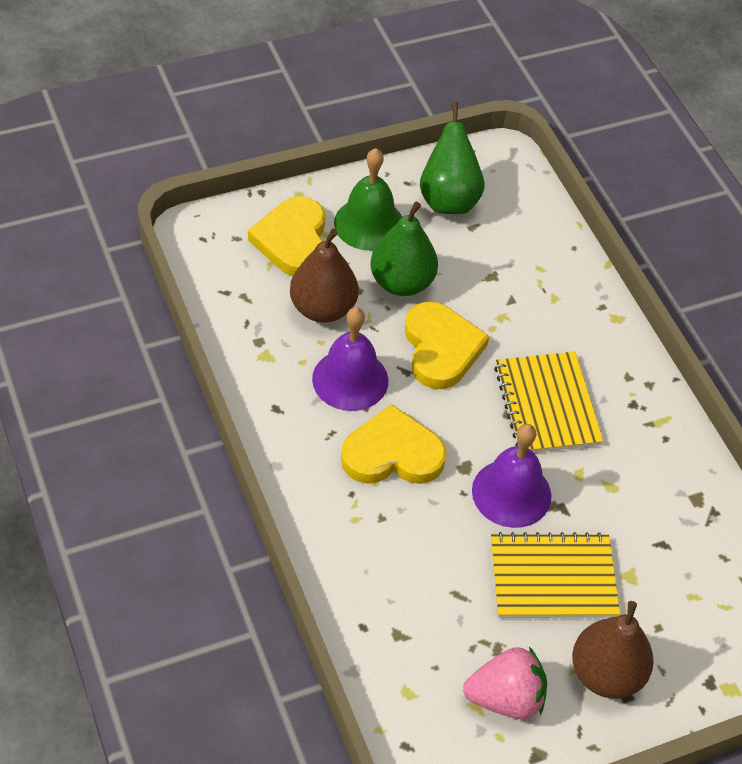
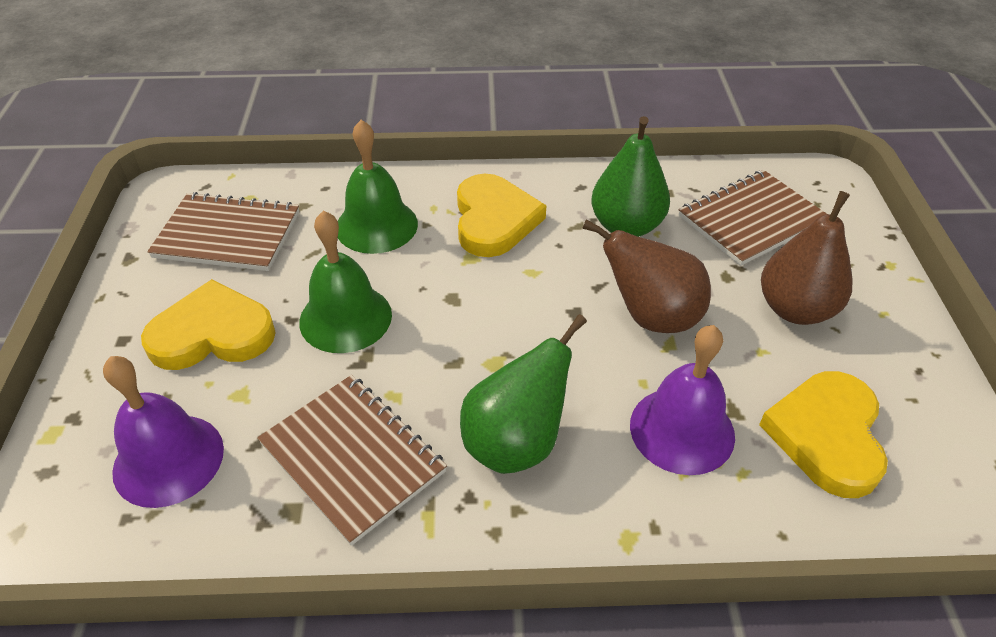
brown notebook: 0 -> 3
green bell: 1 -> 2
pink strawberry: 1 -> 0
yellow notebook: 2 -> 0

